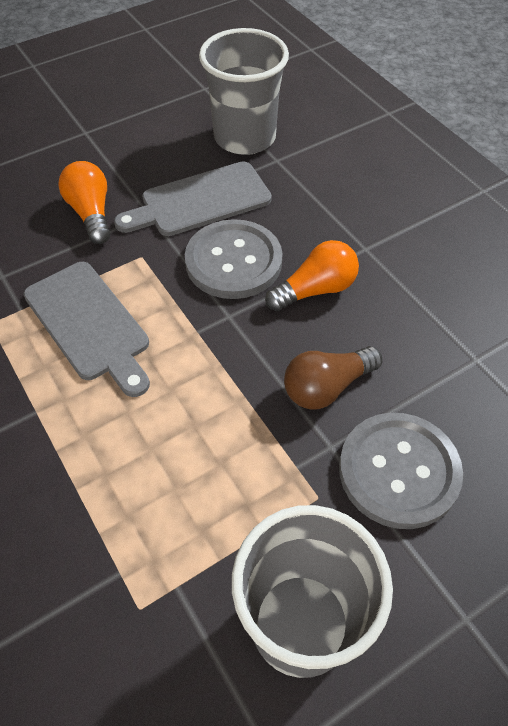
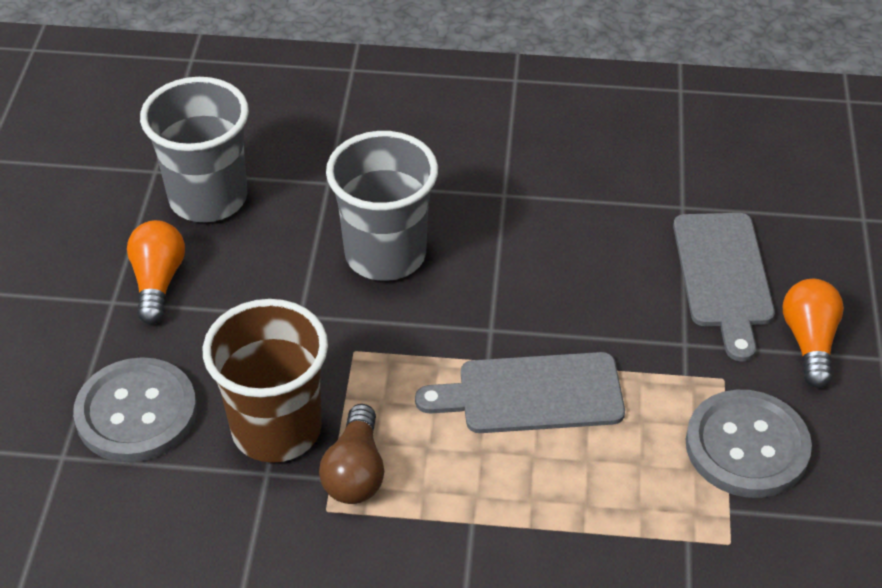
brown cup: 0 -> 1

